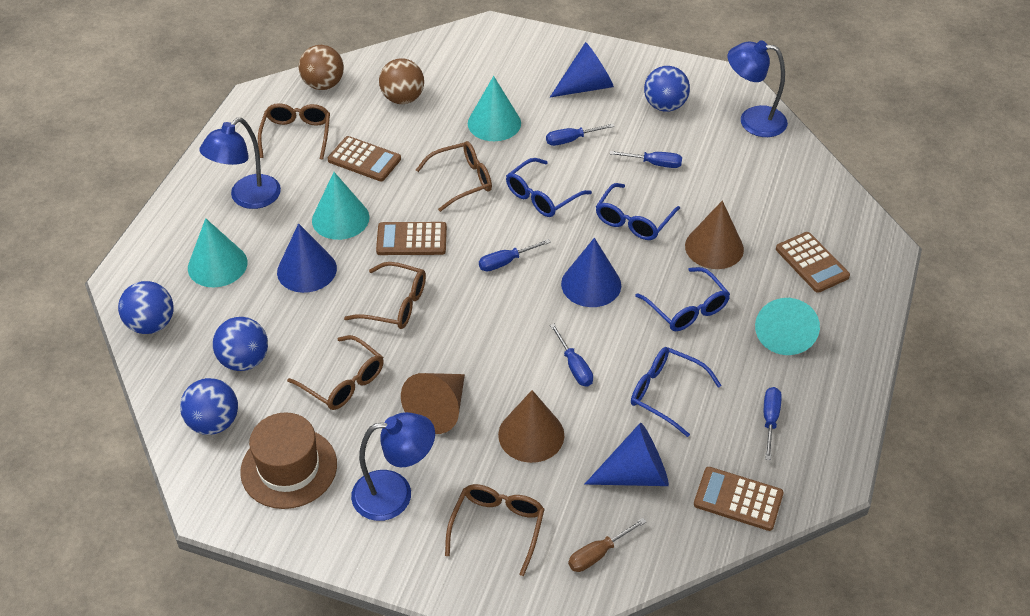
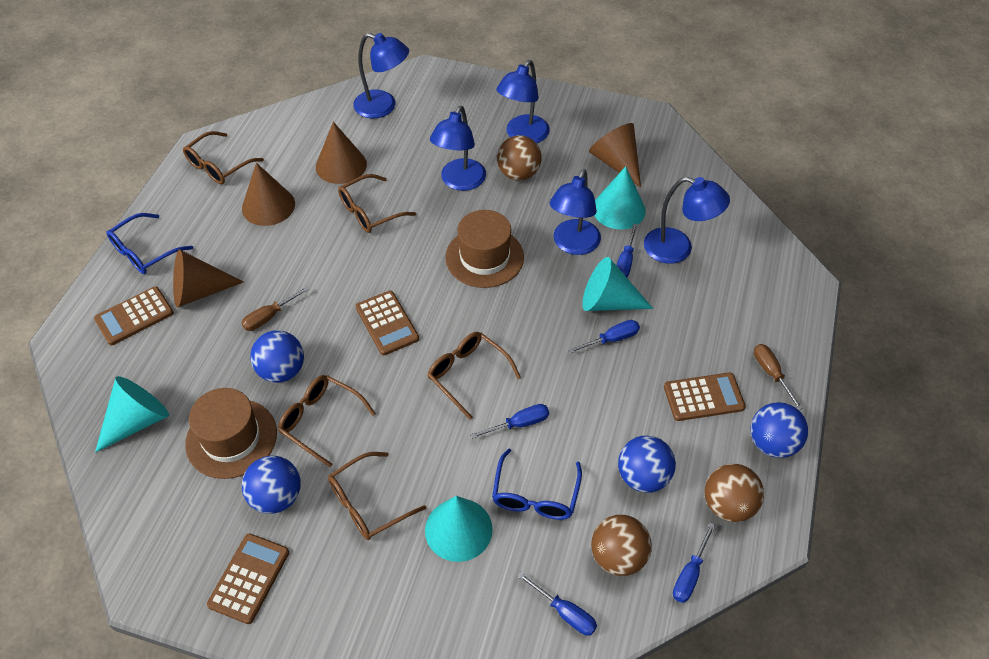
blue cone: 4 -> 0
blue glasses: 4 -> 2
blue lamp: 3 -> 5
brown ball: 2 -> 3
brown cone: 3 -> 4
brown hat: 1 -> 2
brown screwdriver: 1 -> 2

